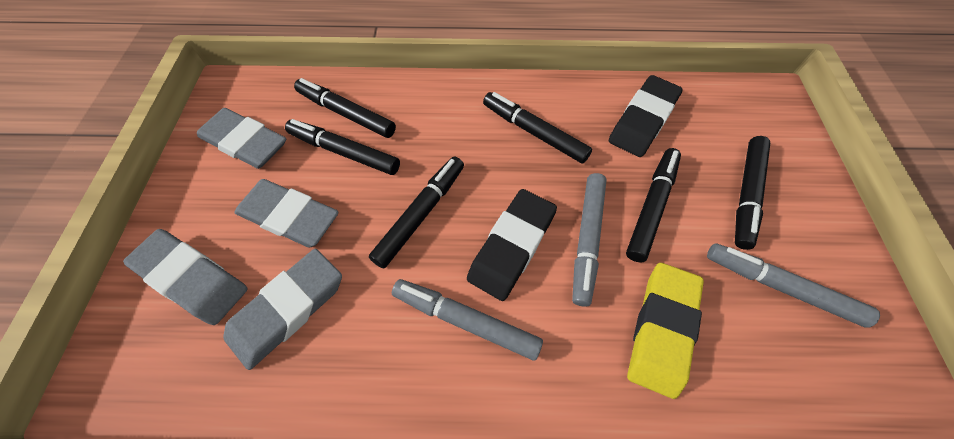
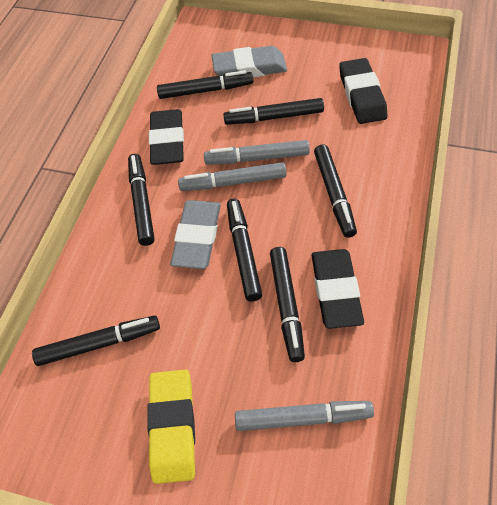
black eraser: 2 -> 3
black marker: 6 -> 7
grey eraser: 4 -> 2

